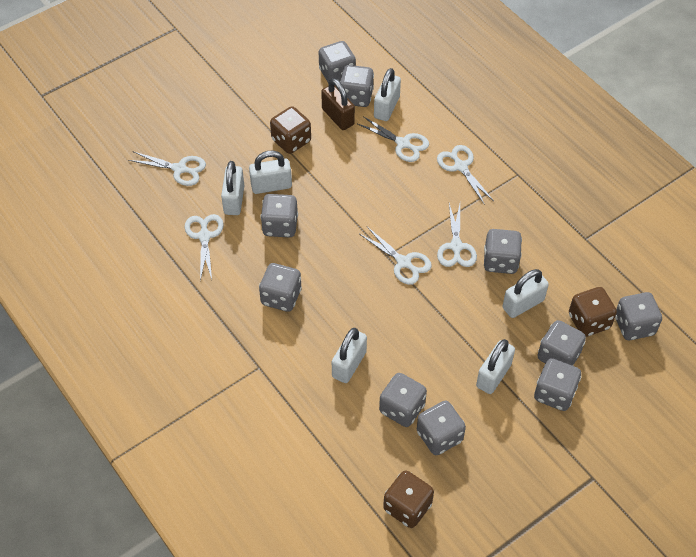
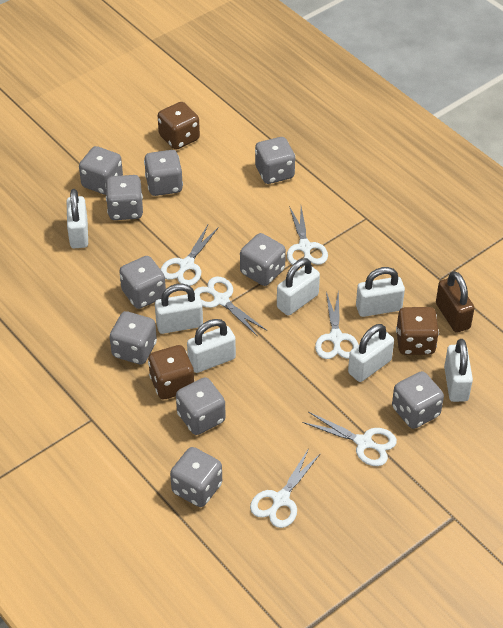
white padlock: 6 -> 7

